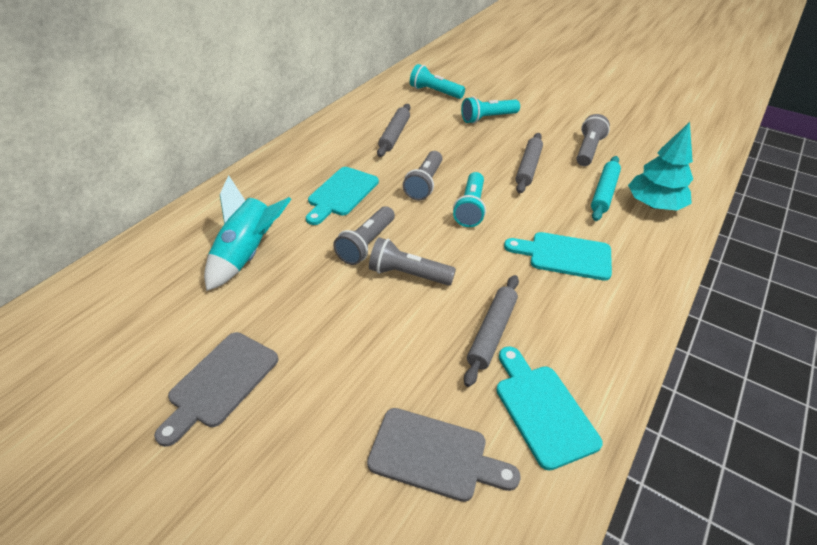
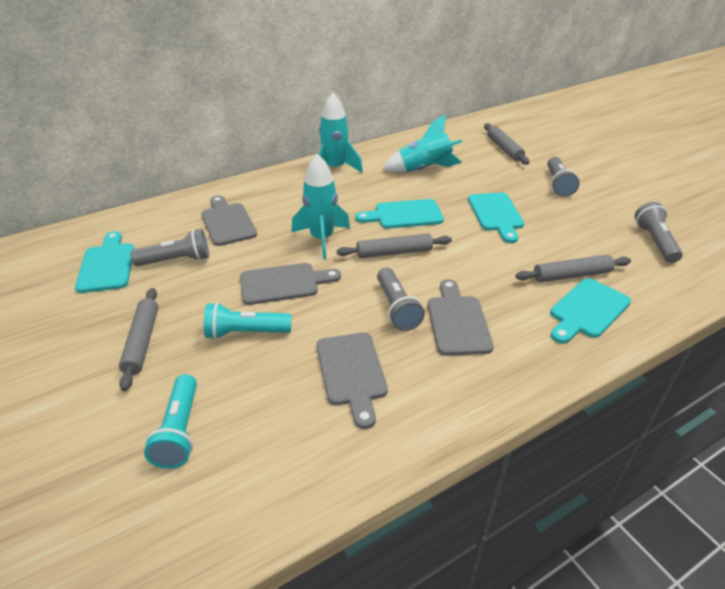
grey cutting board: 2 -> 4
grey rolling pin: 3 -> 4
turquoise cutting board: 3 -> 4
turquoise flashlight: 3 -> 2
turquoise rocket: 1 -> 3
turquoise rolling pin: 1 -> 0
turquoise tree: 1 -> 0

